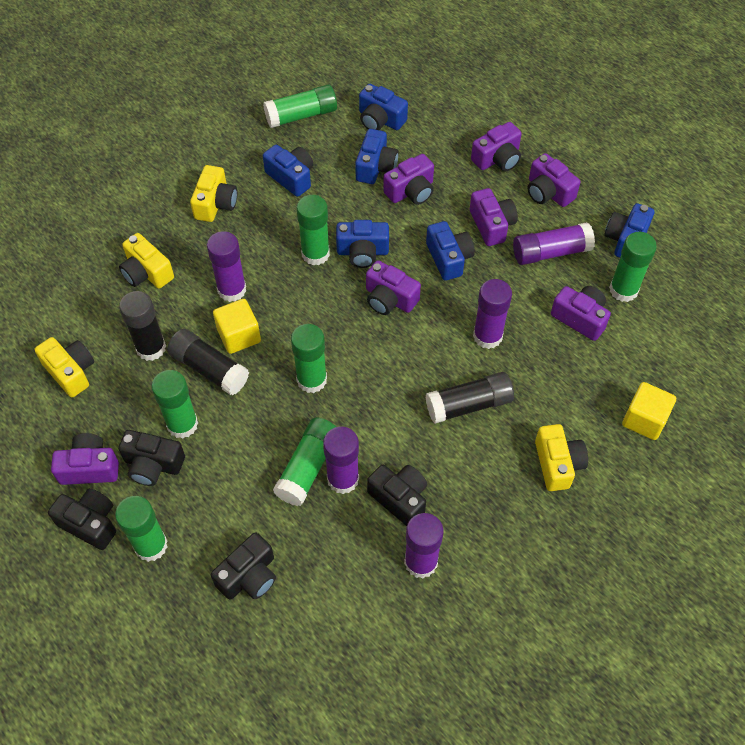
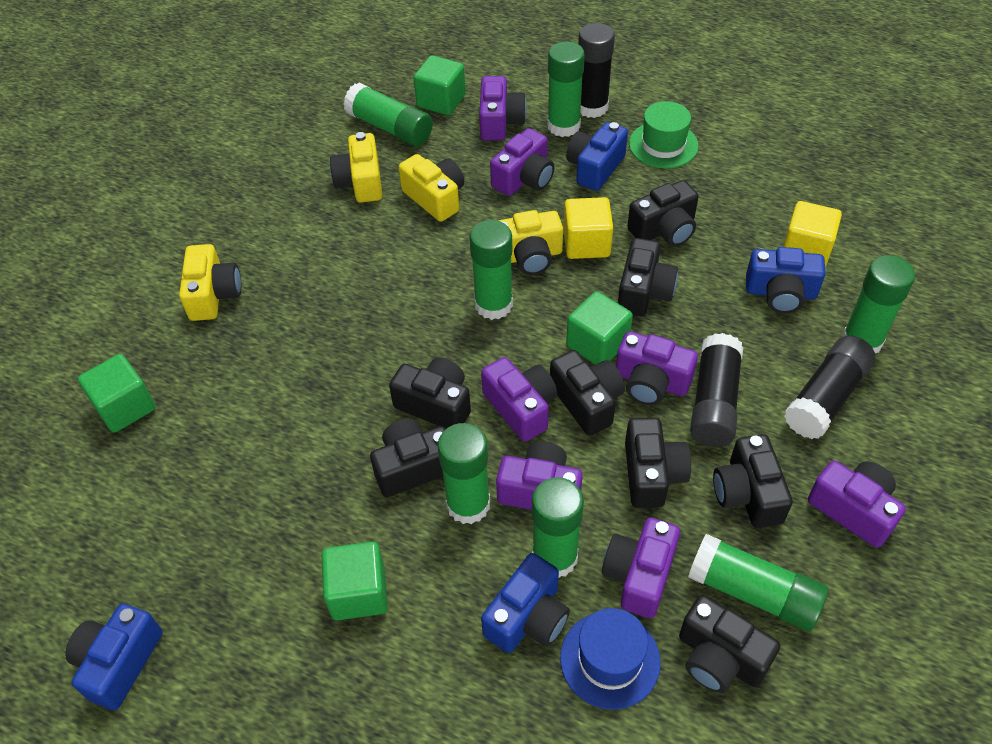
black camera: 4 -> 8
blue camera: 6 -> 4
blue hat: 0 -> 1
green cube: 0 -> 4
green hat: 0 -> 1
purple glue stick: 5 -> 0

